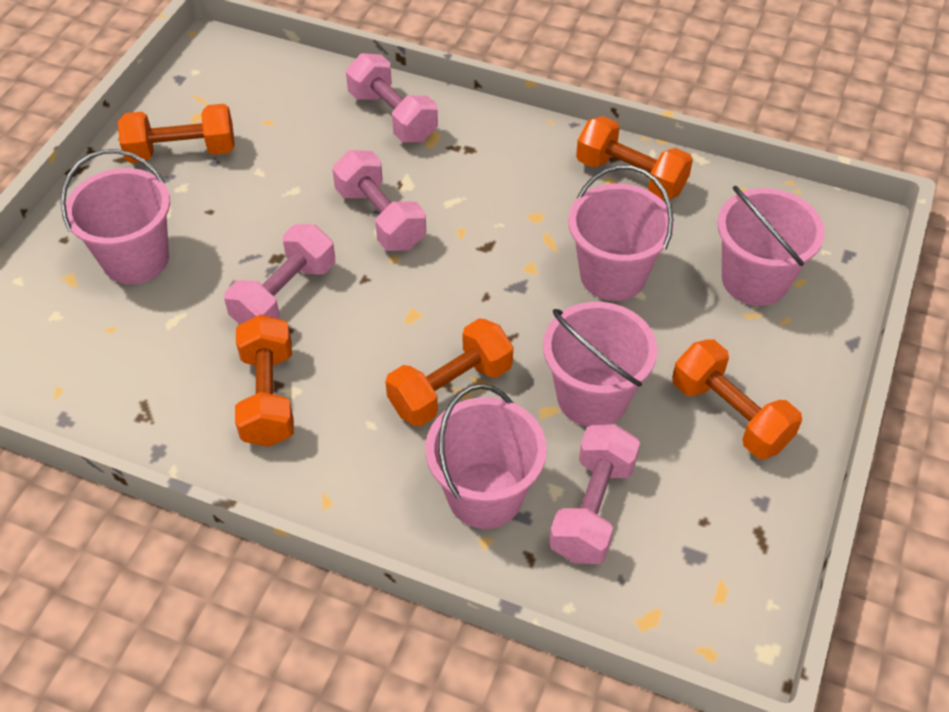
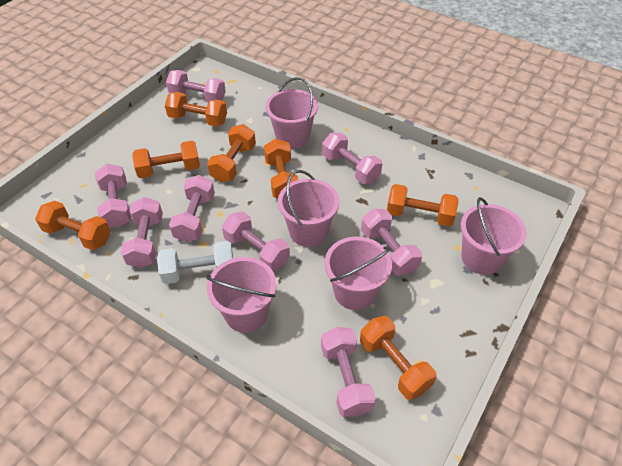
orange dumbbell: 5 -> 7
pink dumbbell: 4 -> 8
white dumbbell: 0 -> 1

